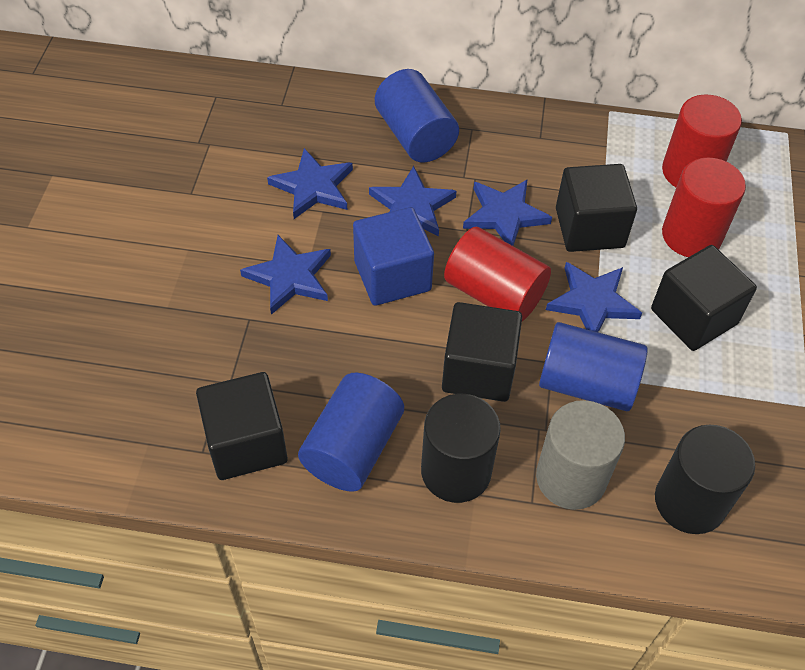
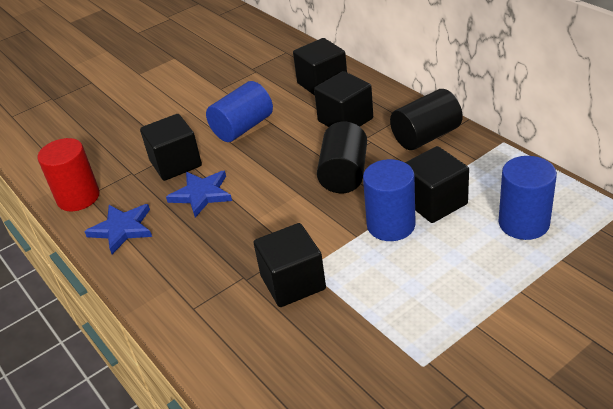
black cube: 4 -> 5
blue cube: 1 -> 0
blue star: 5 -> 2
grey cylinder: 1 -> 0
red cylinder: 3 -> 1

